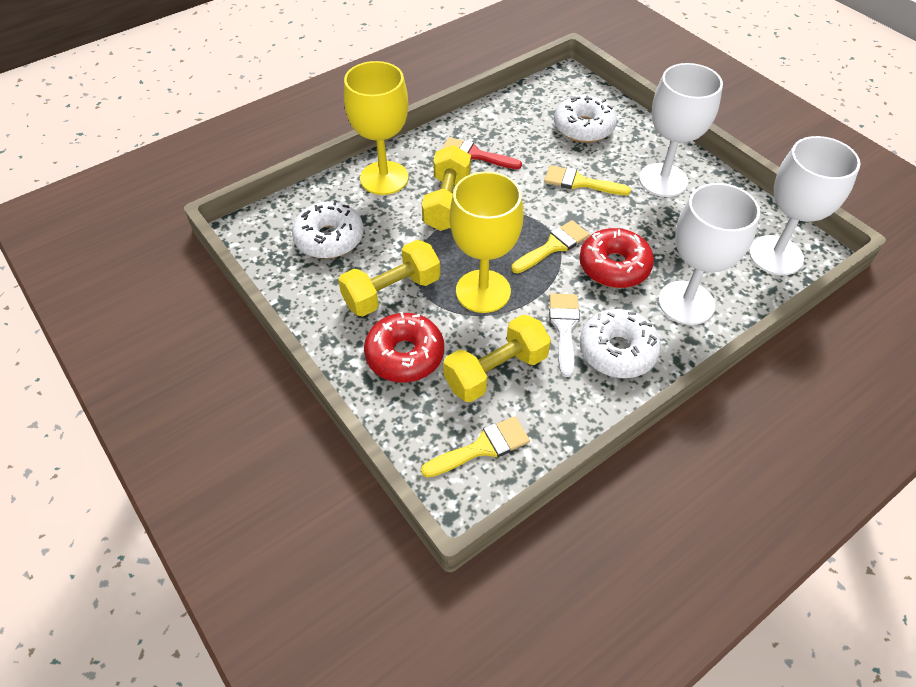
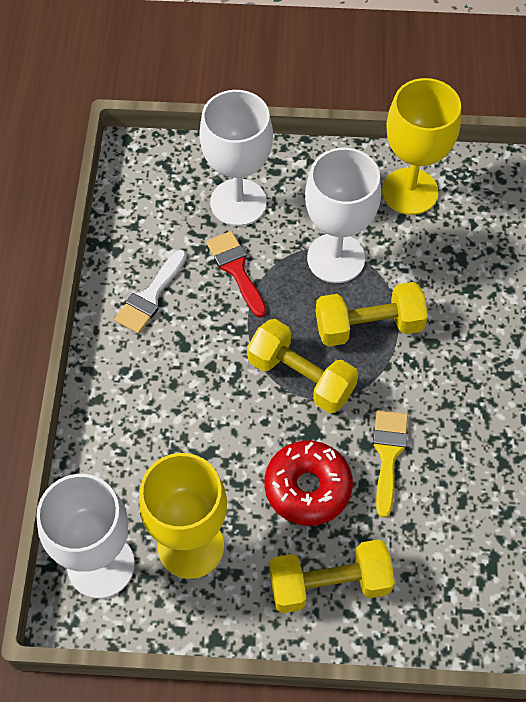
red donut: 2 -> 1
white donut: 3 -> 0
yellow brush: 3 -> 1

